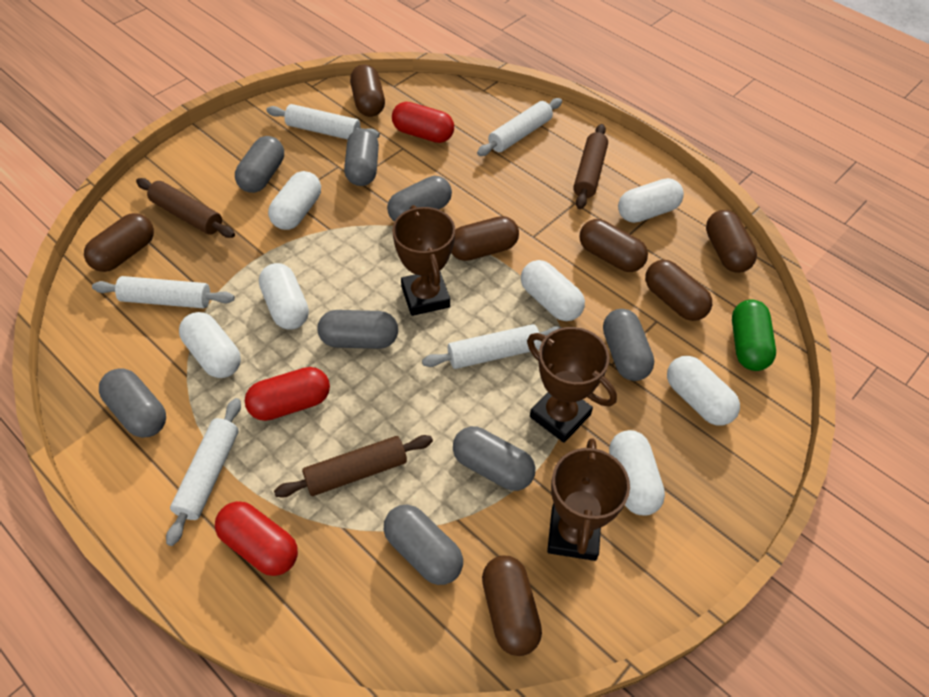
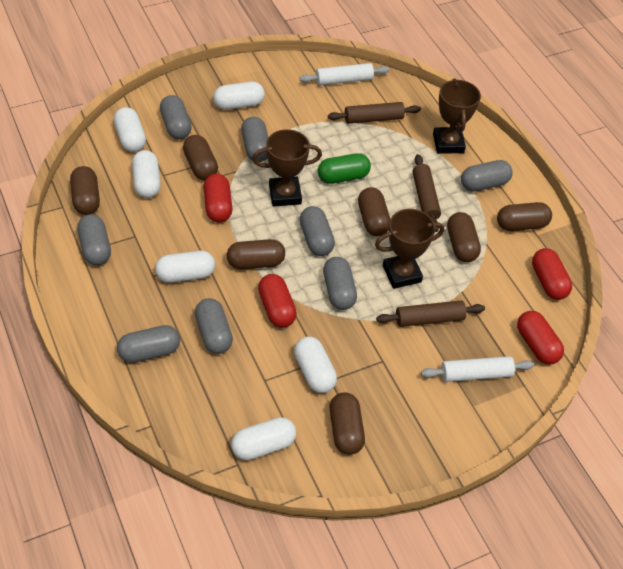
red capsule: 3 -> 4
white capsule: 7 -> 6
white rolling pin: 5 -> 2

